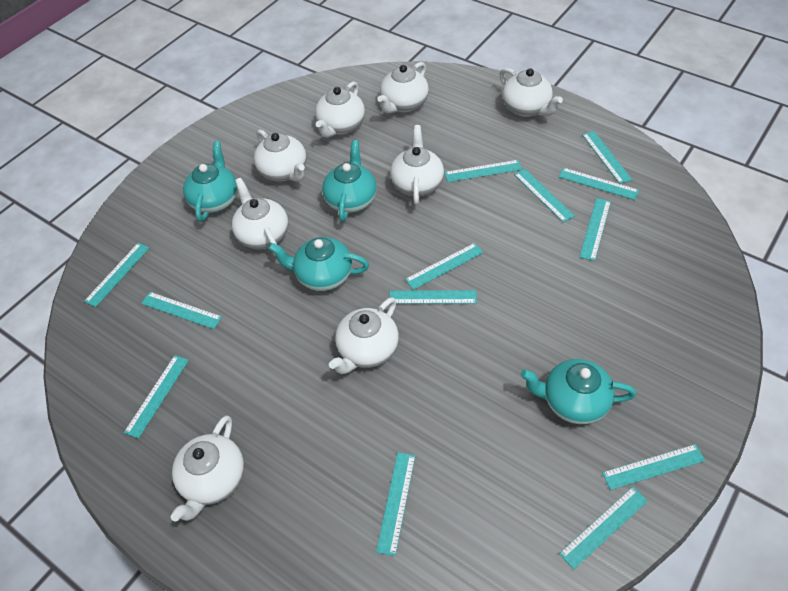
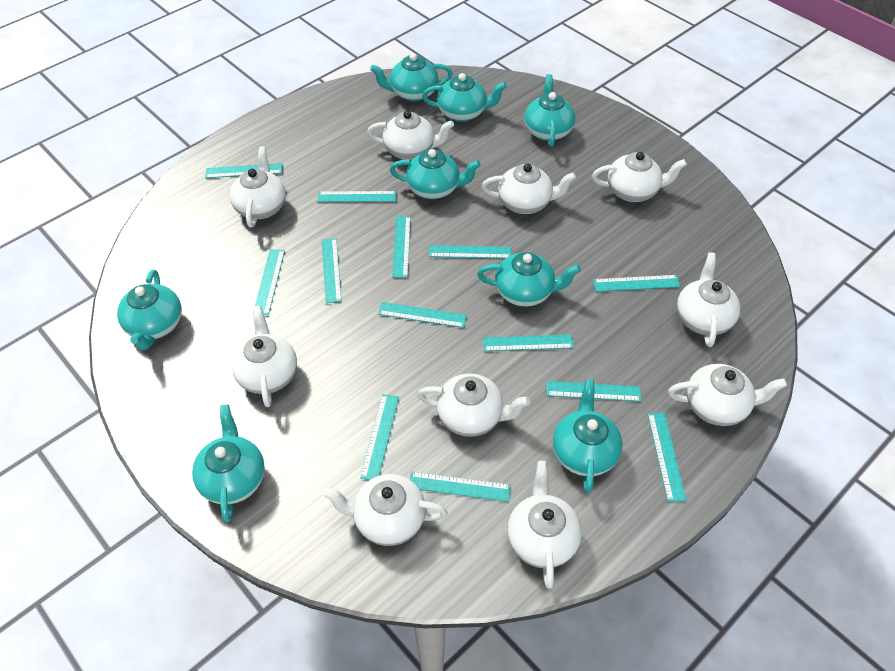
turquoise teapot: 4 -> 8
white teapot: 8 -> 10

